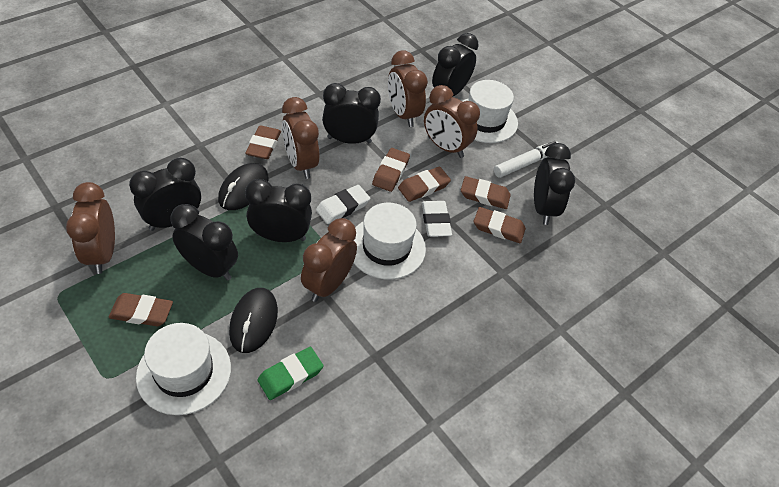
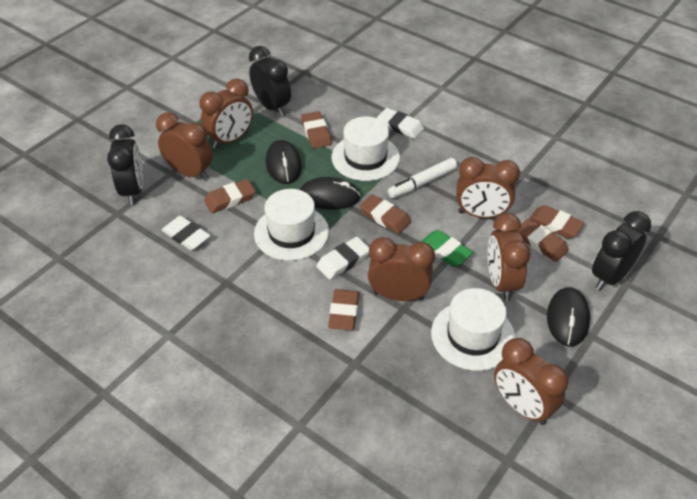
black clock: 6 -> 3
black mouse: 2 -> 3
brown clock: 5 -> 6
white eraser: 2 -> 3

